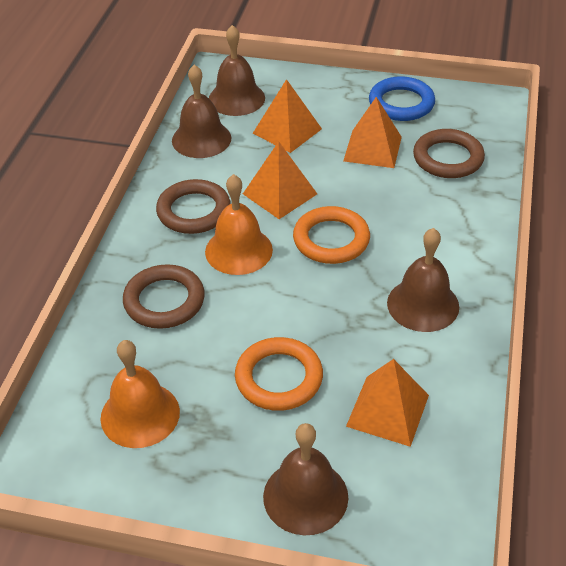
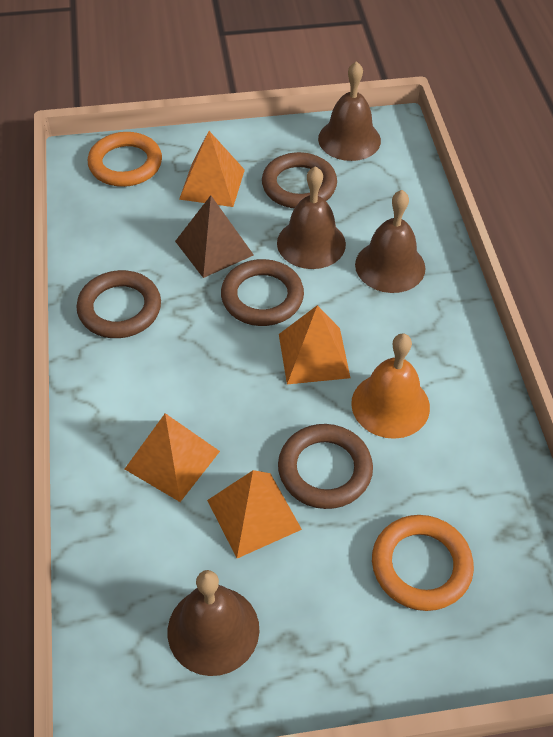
blue ring: 1 -> 0
brown pyramid: 0 -> 1
brown ring: 3 -> 4
orange bell: 2 -> 1

